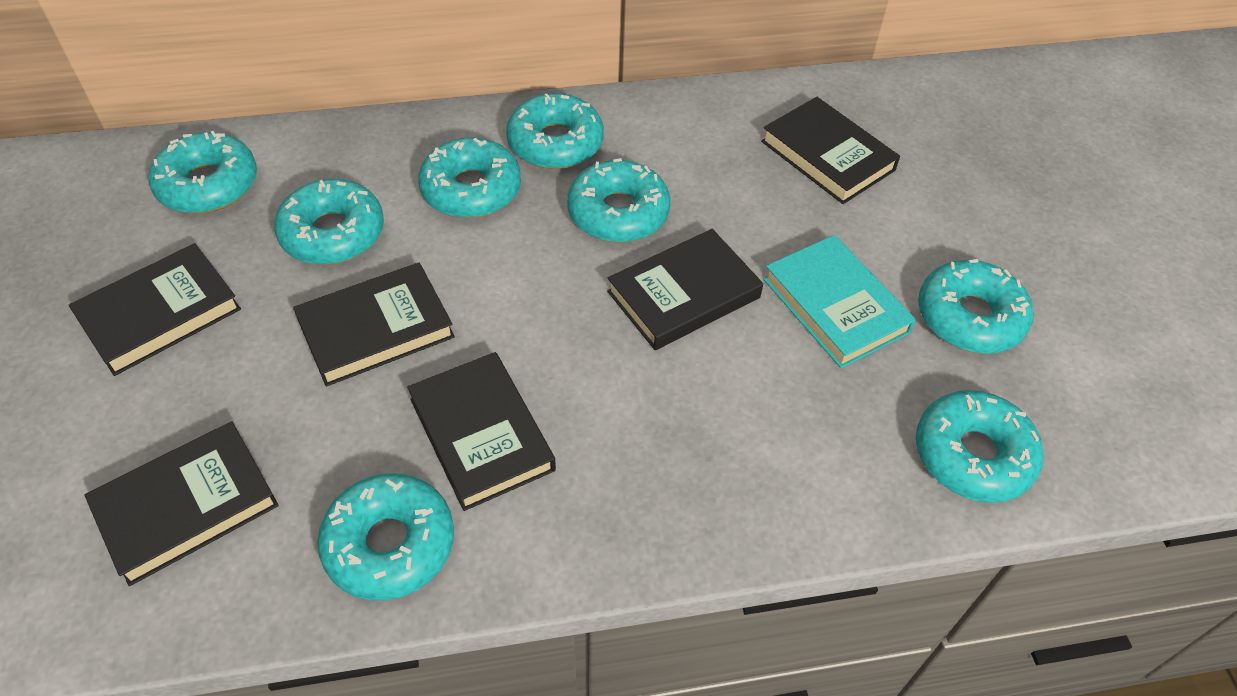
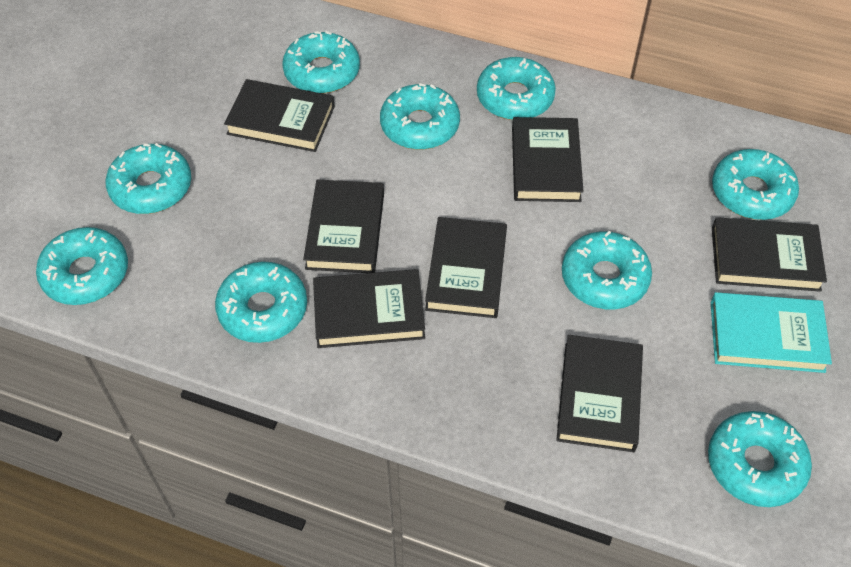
black book: 6 -> 7
turquoise donut: 8 -> 9

